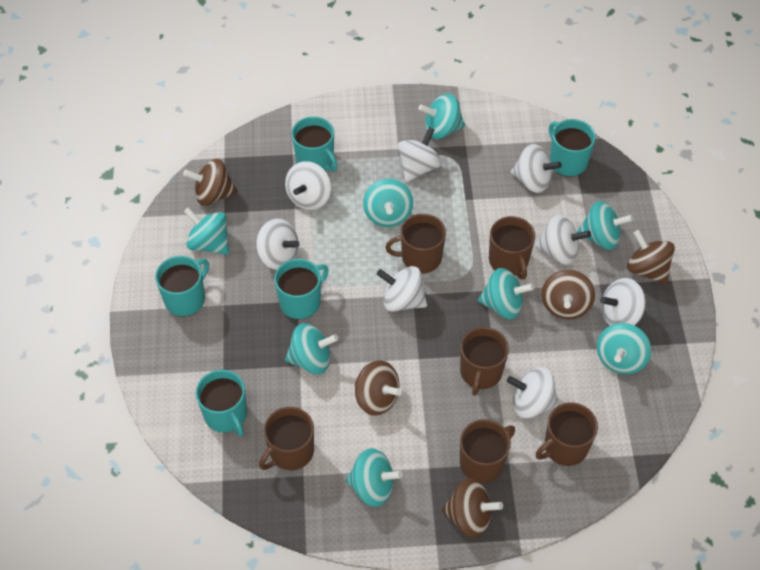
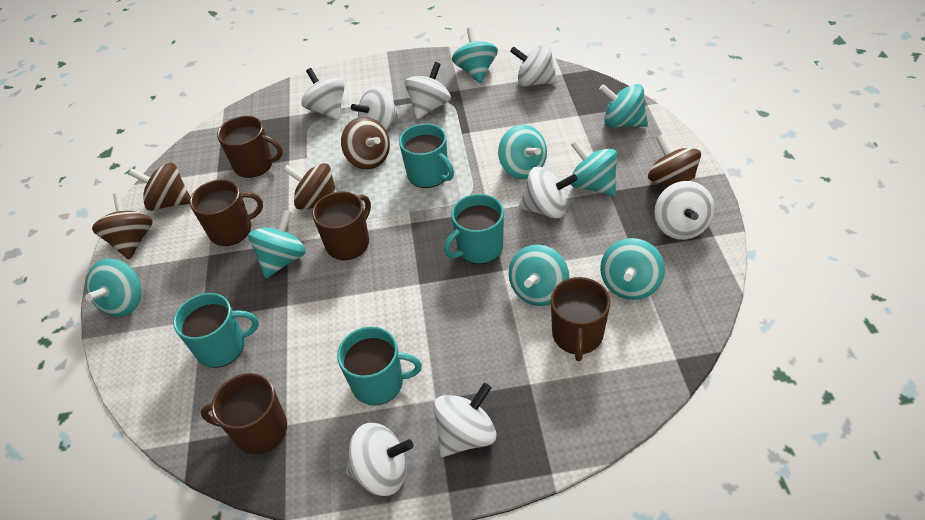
brown mug: 6 -> 5
turquoise mug: 5 -> 4

